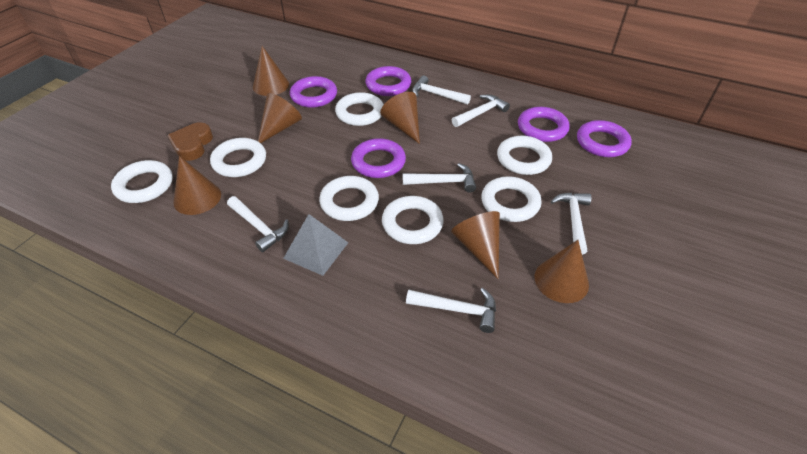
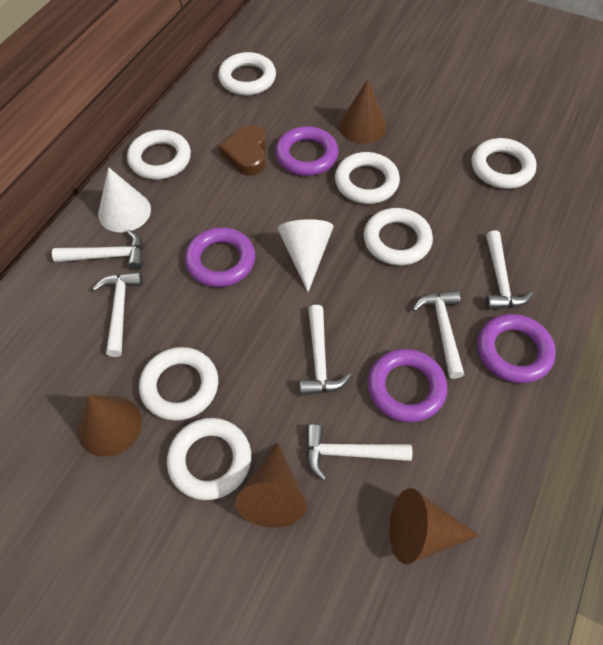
brown cone: 6 -> 4
grey pyramid: 1 -> 0
purple ring: 5 -> 4
white cone: 0 -> 2

